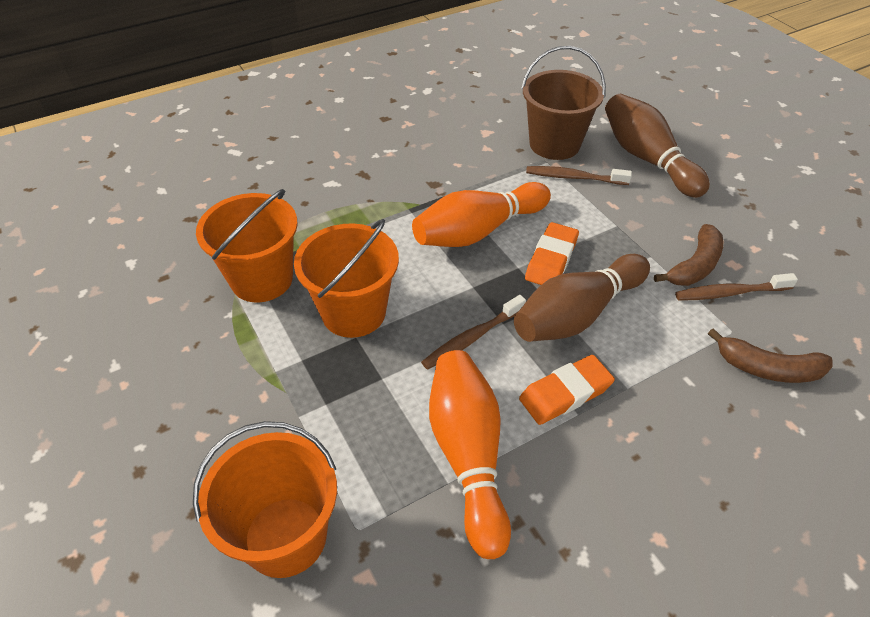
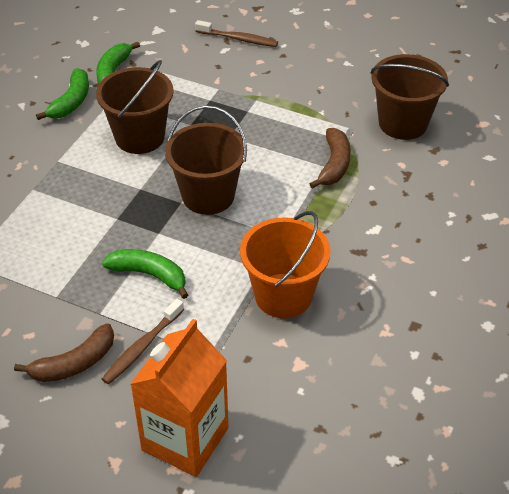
brown bowling pin: 2 -> 0
brown bucket: 1 -> 3
brown toothbrush: 3 -> 2
green banana: 0 -> 3
orange bowling pin: 2 -> 0
orange bucket: 3 -> 1
orange carton: 0 -> 1
orange eraser: 2 -> 0

